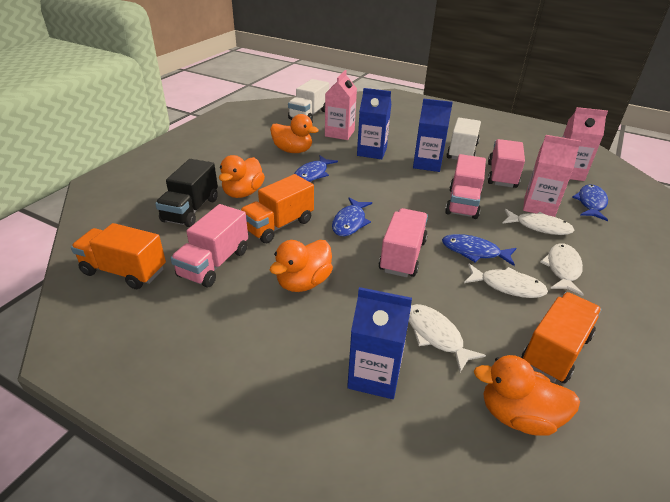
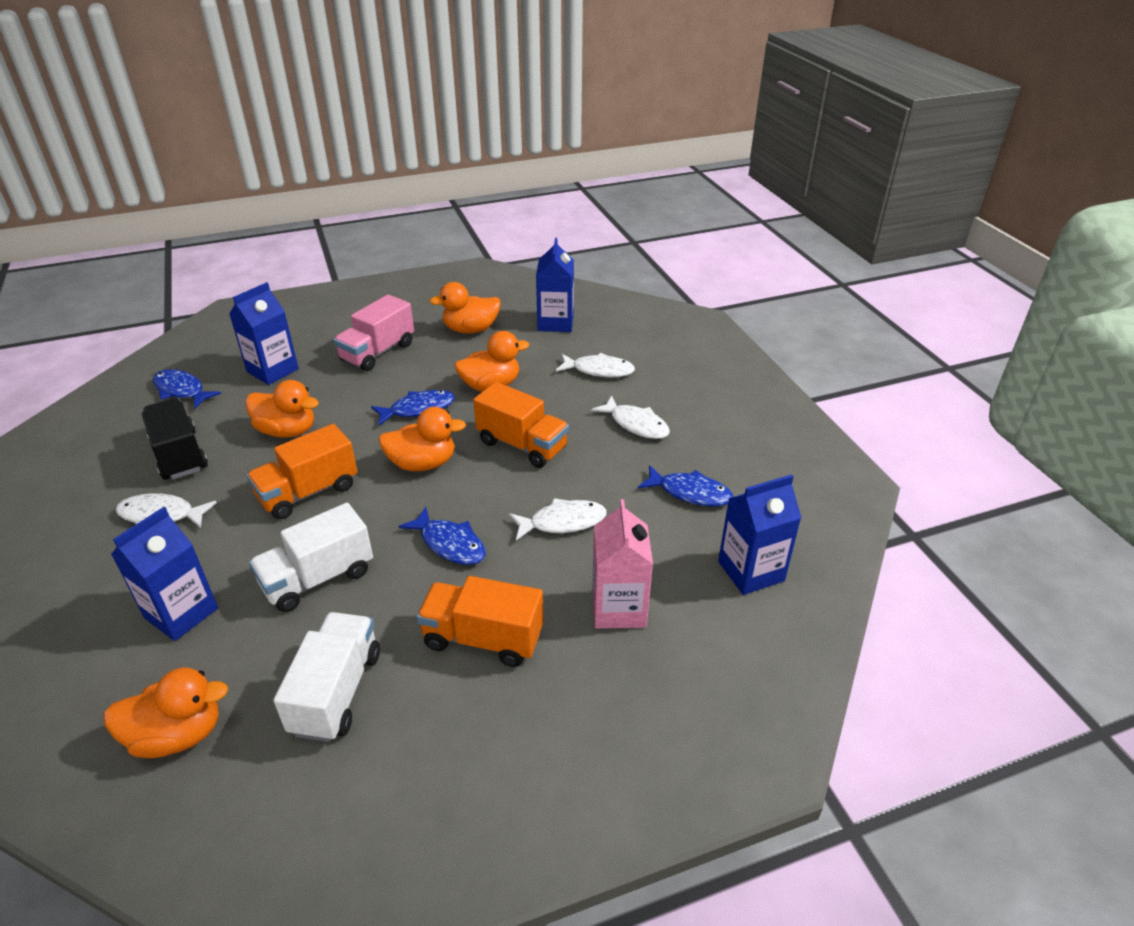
blue carton: 3 -> 4
orange duck: 4 -> 5
pink carton: 3 -> 1
pink truck: 4 -> 1

